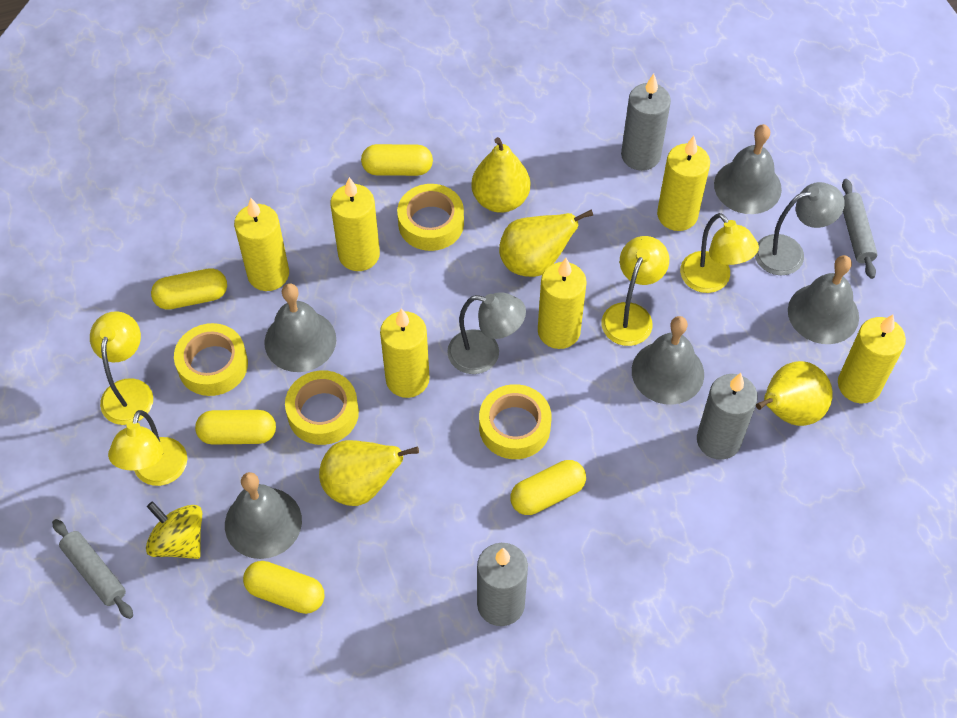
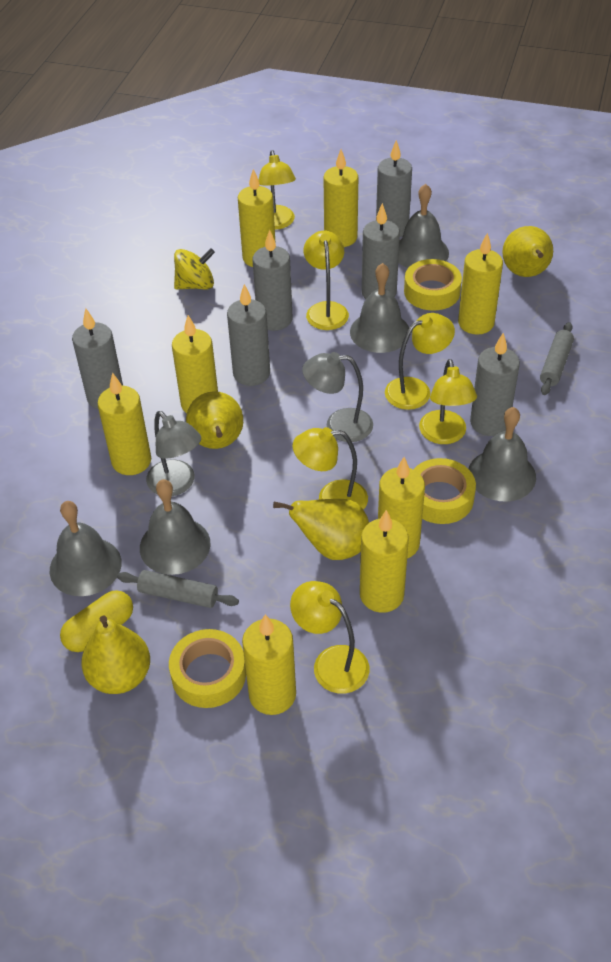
grey candle: 3 -> 6
yellow candle: 6 -> 8
yellow capsule: 5 -> 1
yellow lamp: 4 -> 6
yellow tape: 4 -> 3

